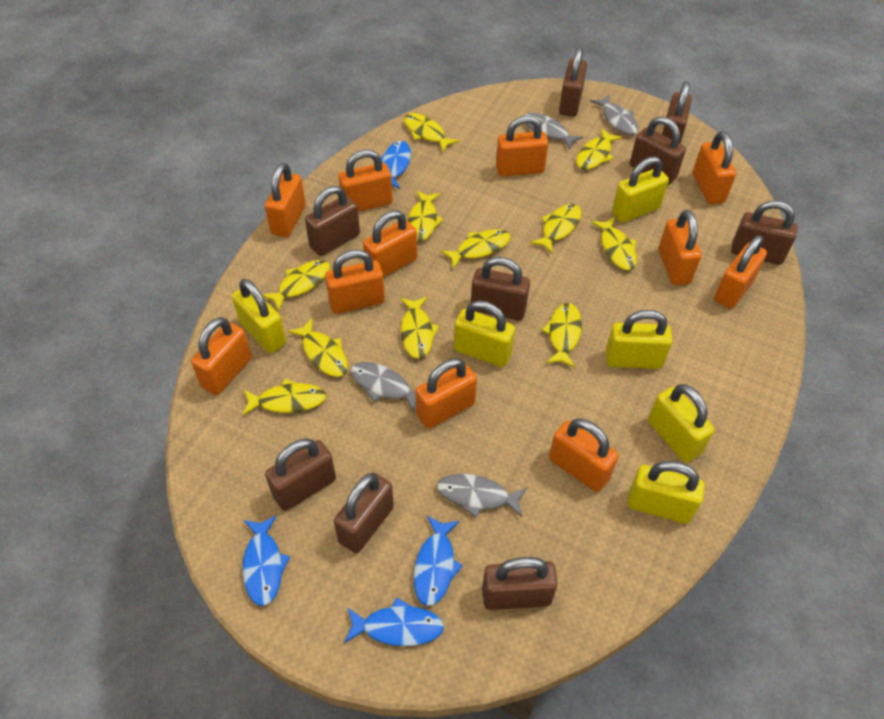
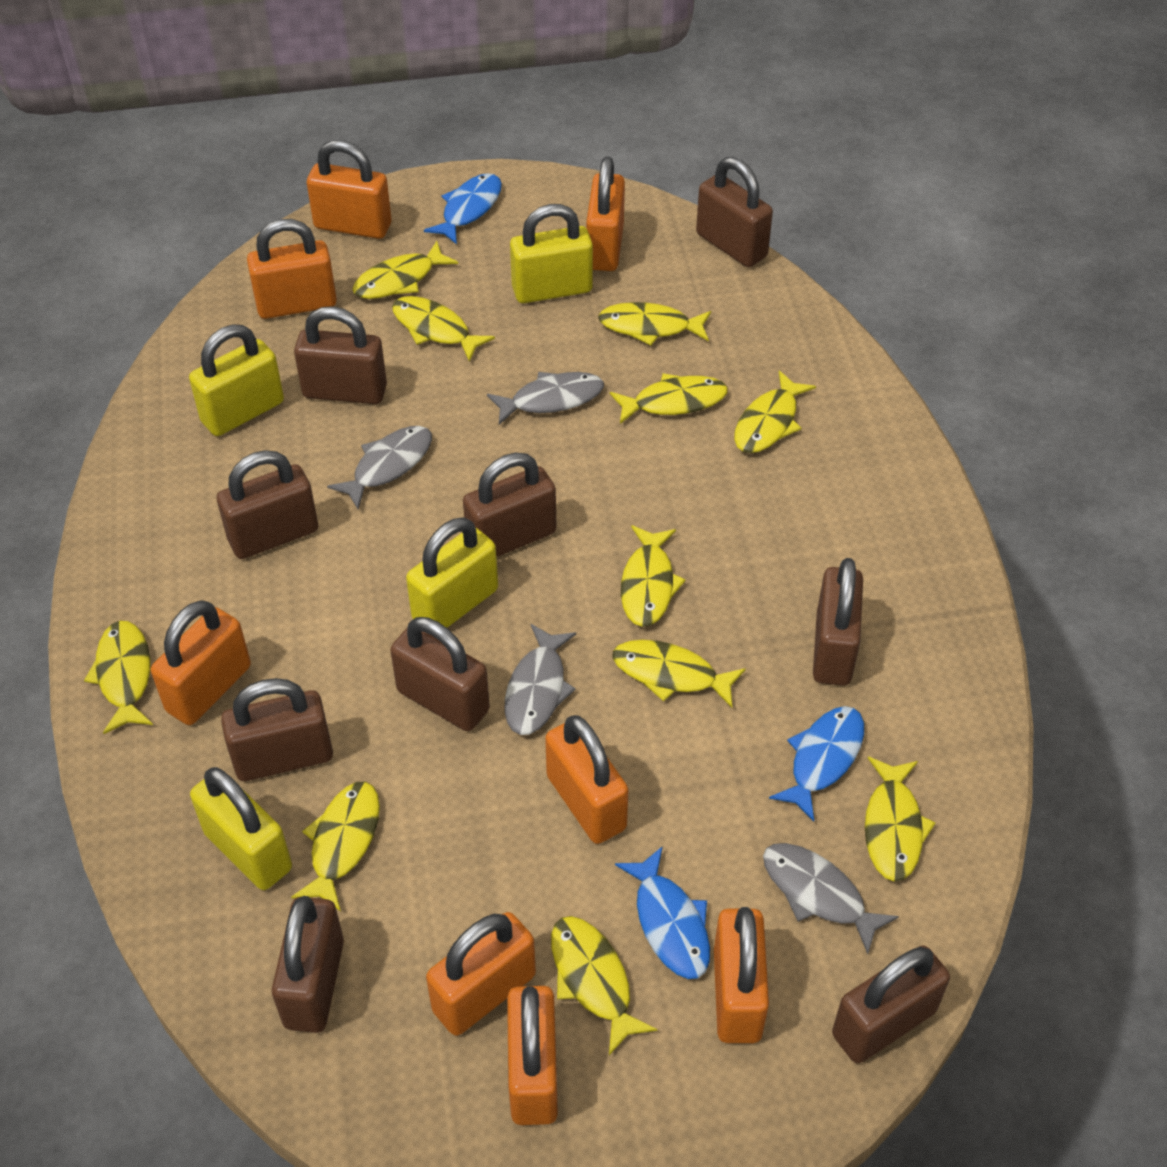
blue fish: 4 -> 3
orange padlock: 11 -> 8
yellow padlock: 6 -> 4

